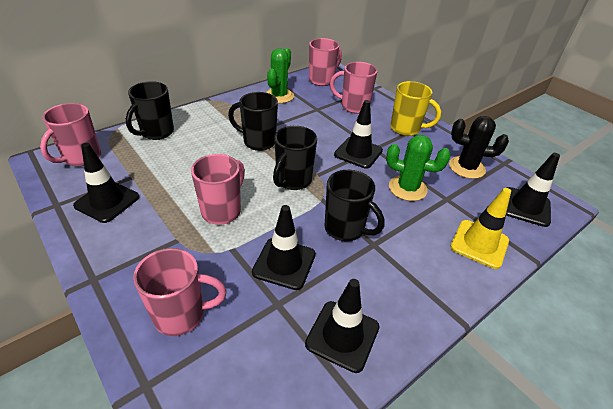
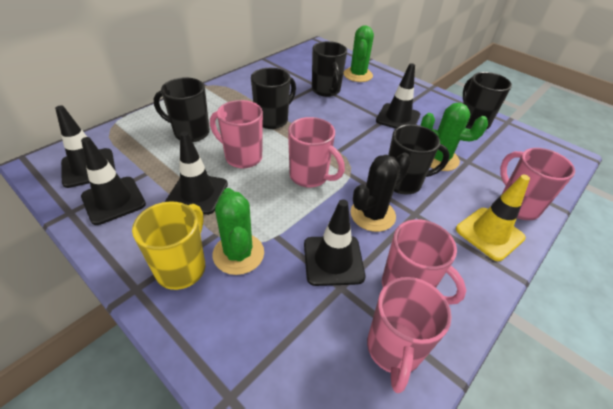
black mug: 4 -> 5
green cactus: 2 -> 3

